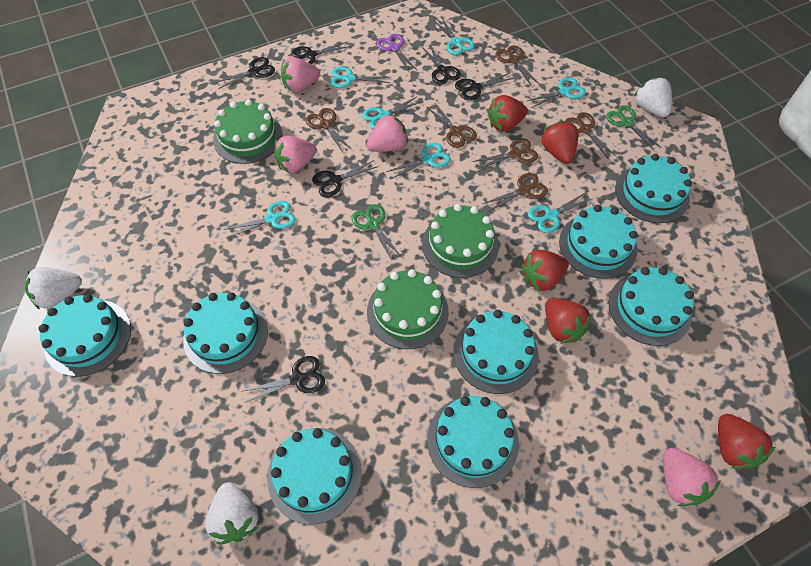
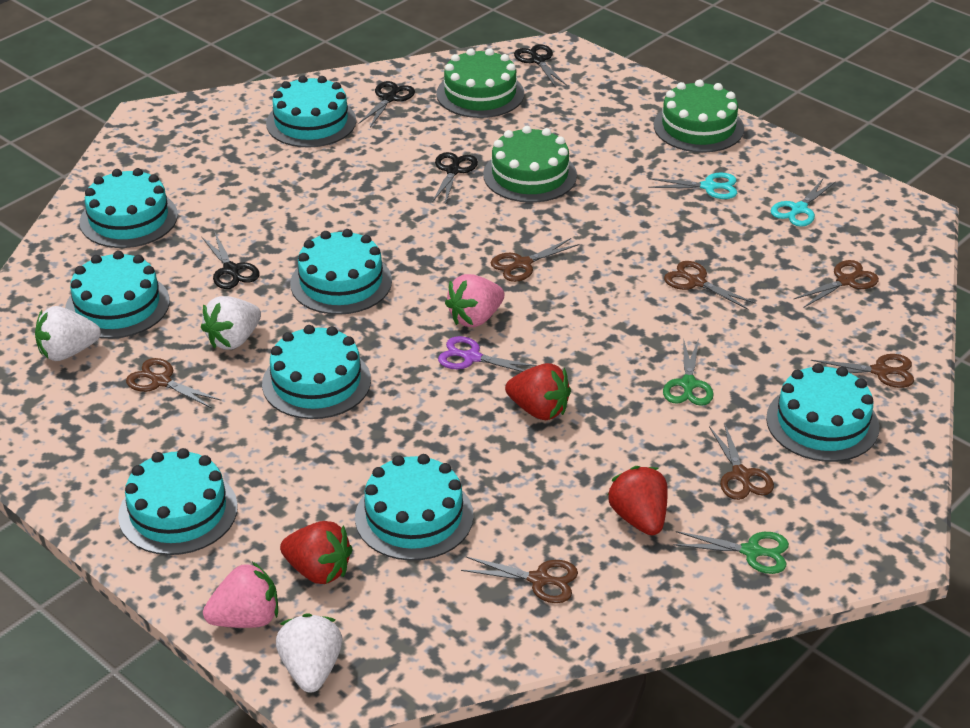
black scissors: 6 -> 4
brown scissors: 6 -> 7
pink strawberry: 4 -> 2
red strawberry: 5 -> 3
turquoise scissors: 7 -> 2

